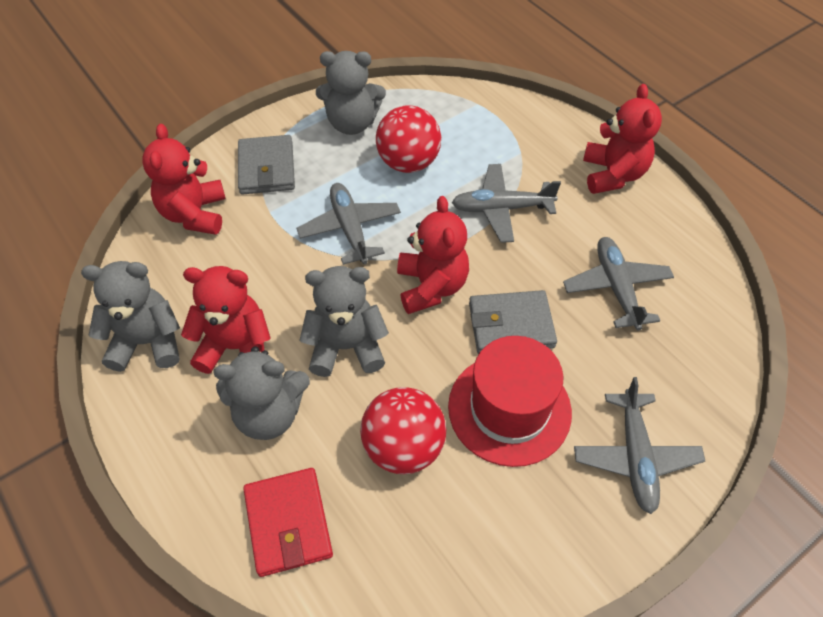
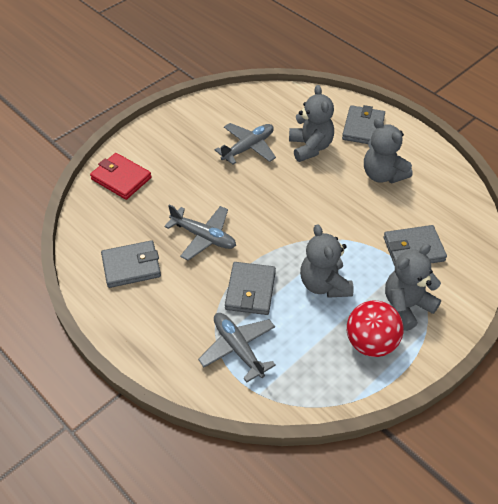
grey plane: 4 -> 3
grey wallet: 2 -> 4
red ball: 2 -> 1
red hat: 1 -> 0
red teddy bear: 4 -> 0

